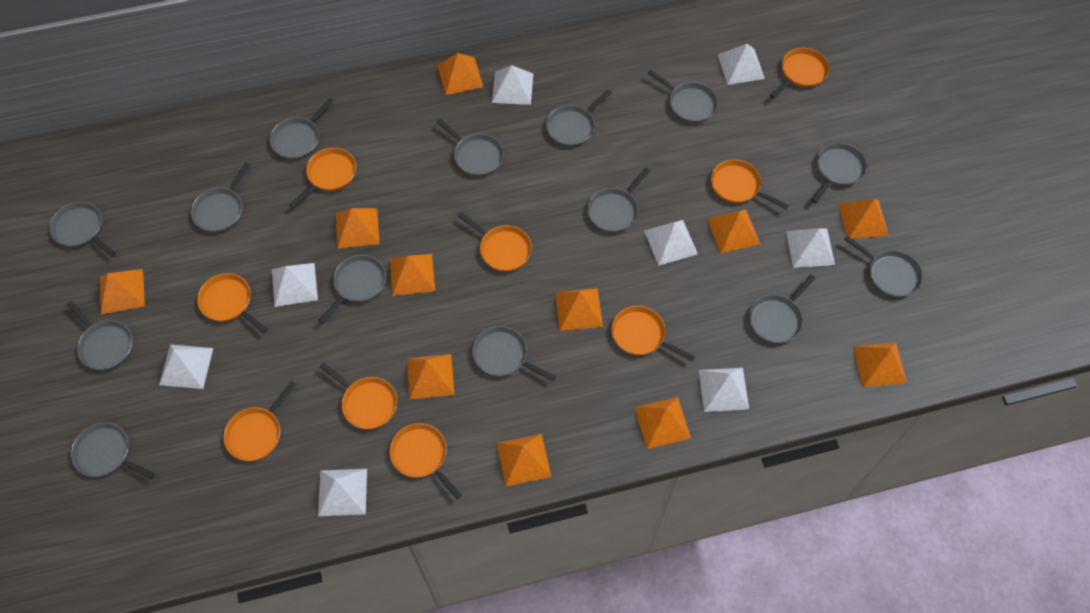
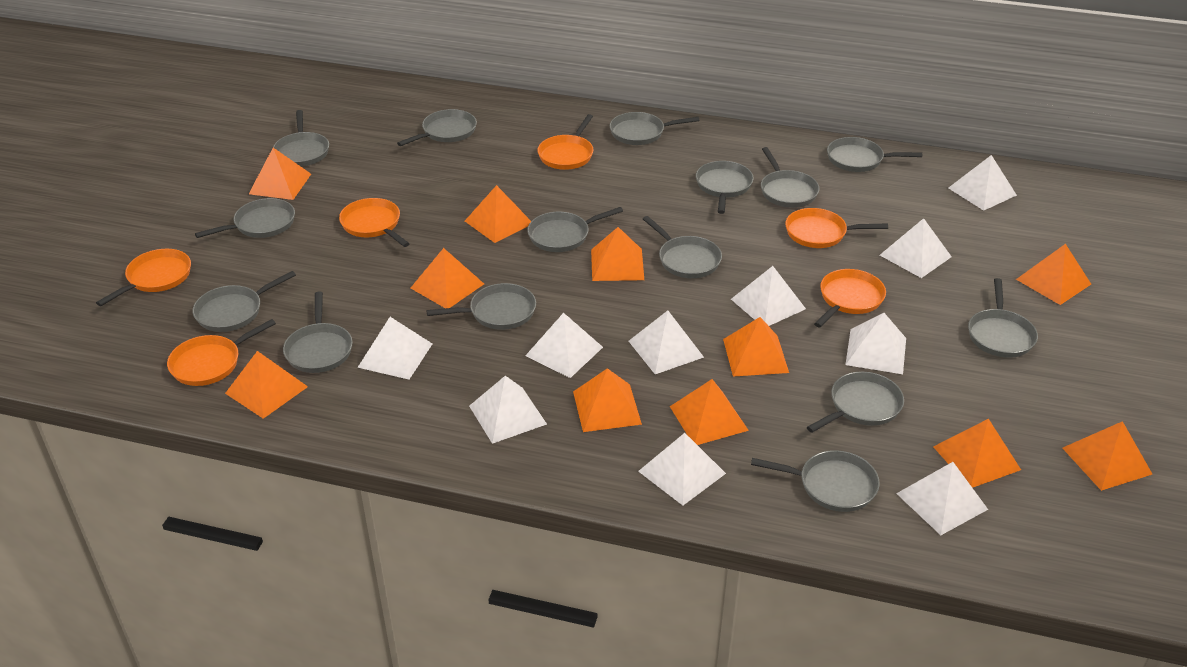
grey pan: 14 -> 15
orange pan: 9 -> 6
white pyramid: 8 -> 10

